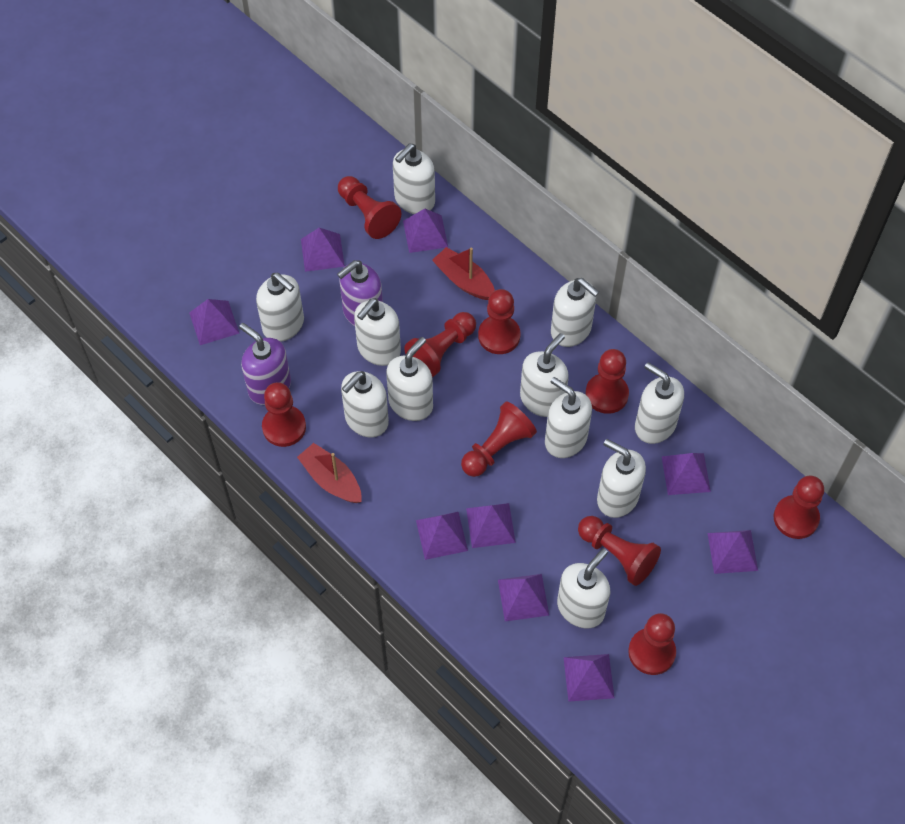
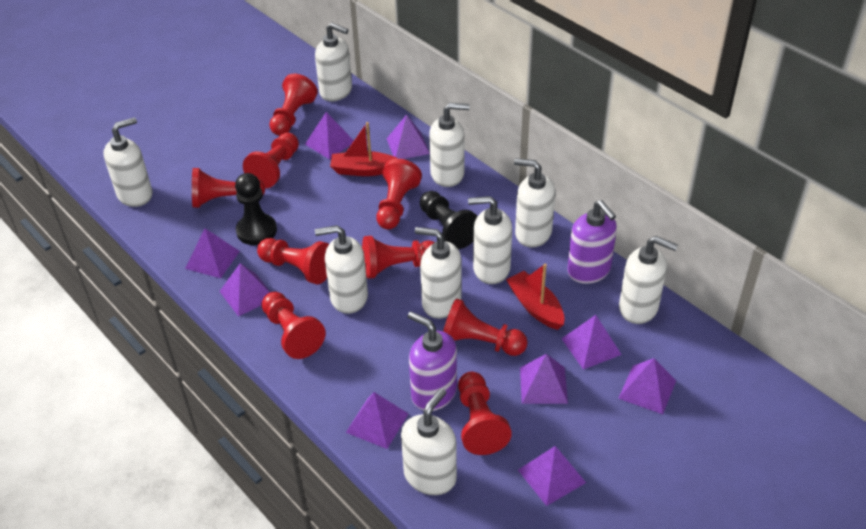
black pawn: 0 -> 2
white soap dispenser: 11 -> 9

